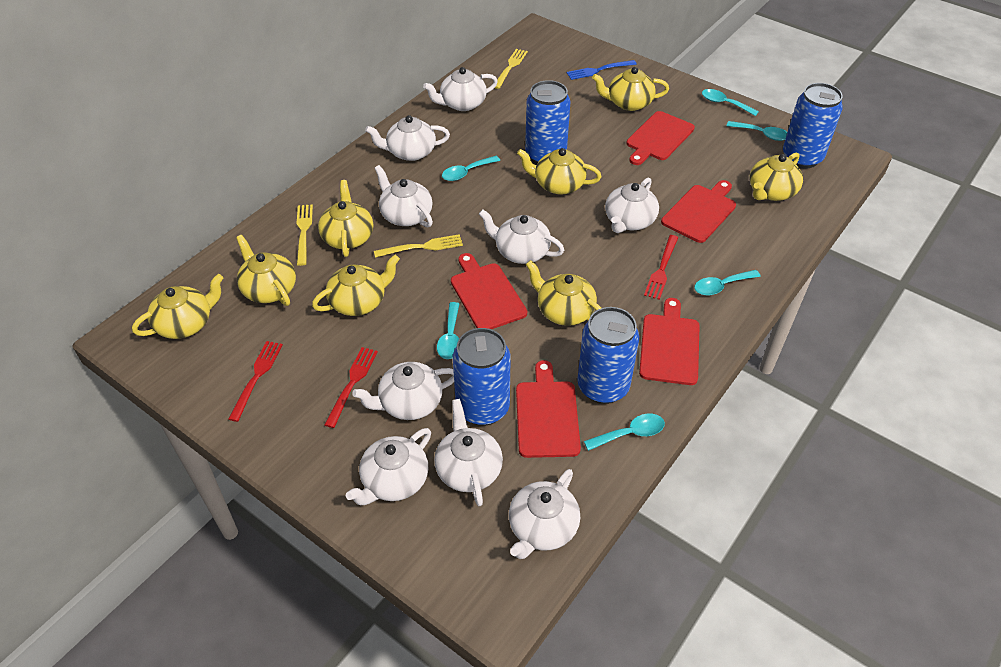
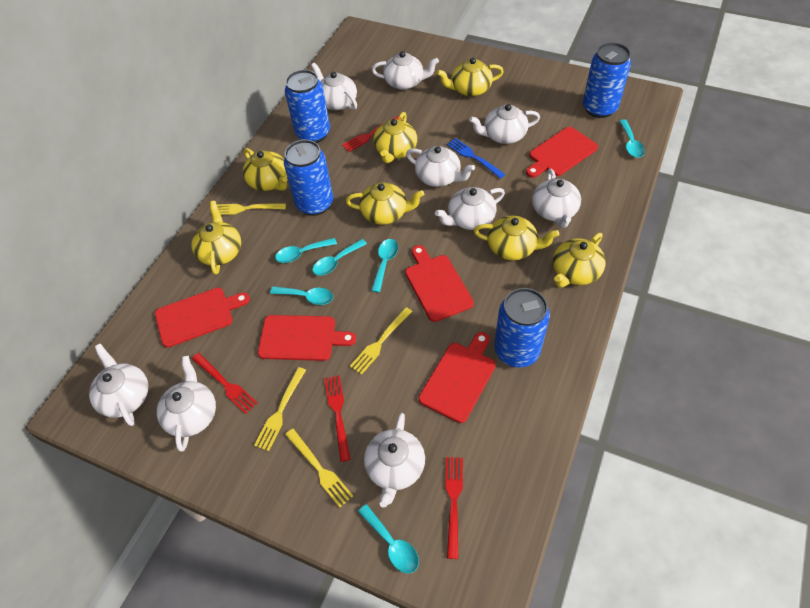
red fork: 3 -> 4
yellow fork: 3 -> 4
yellow teapot: 8 -> 7

